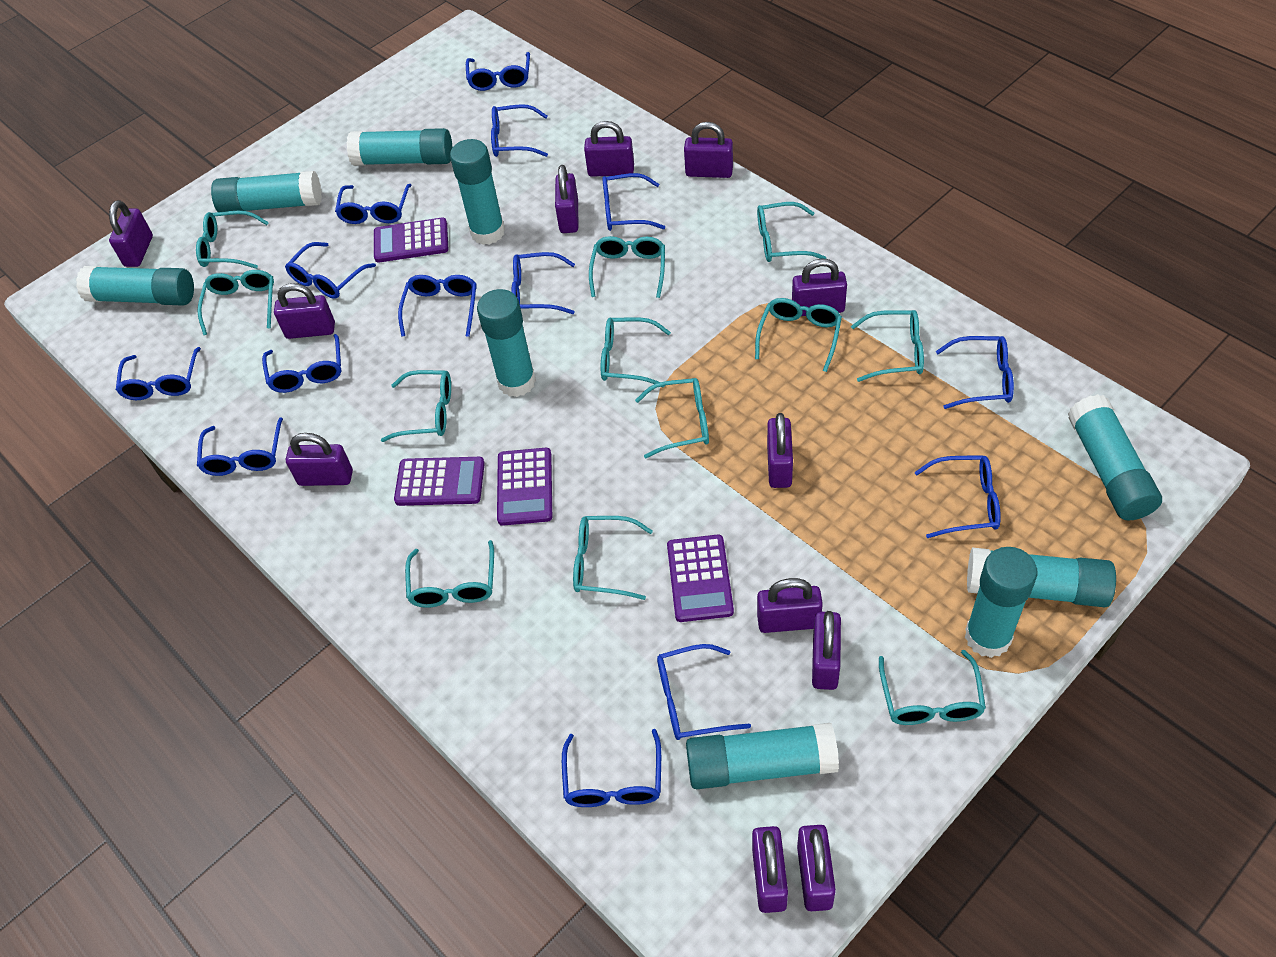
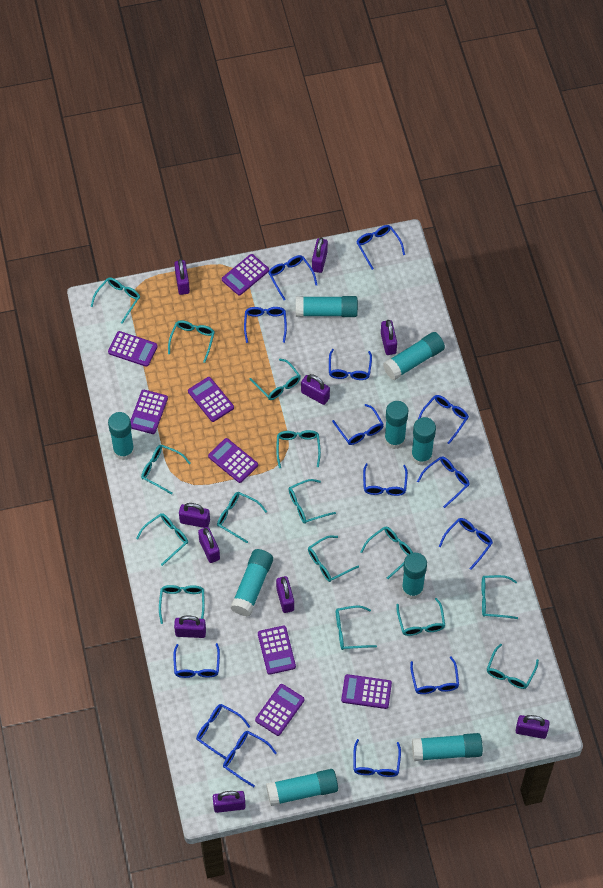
purple calculator: 4 -> 8
purple padlock: 12 -> 10
turquoise glasses: 12 -> 15

